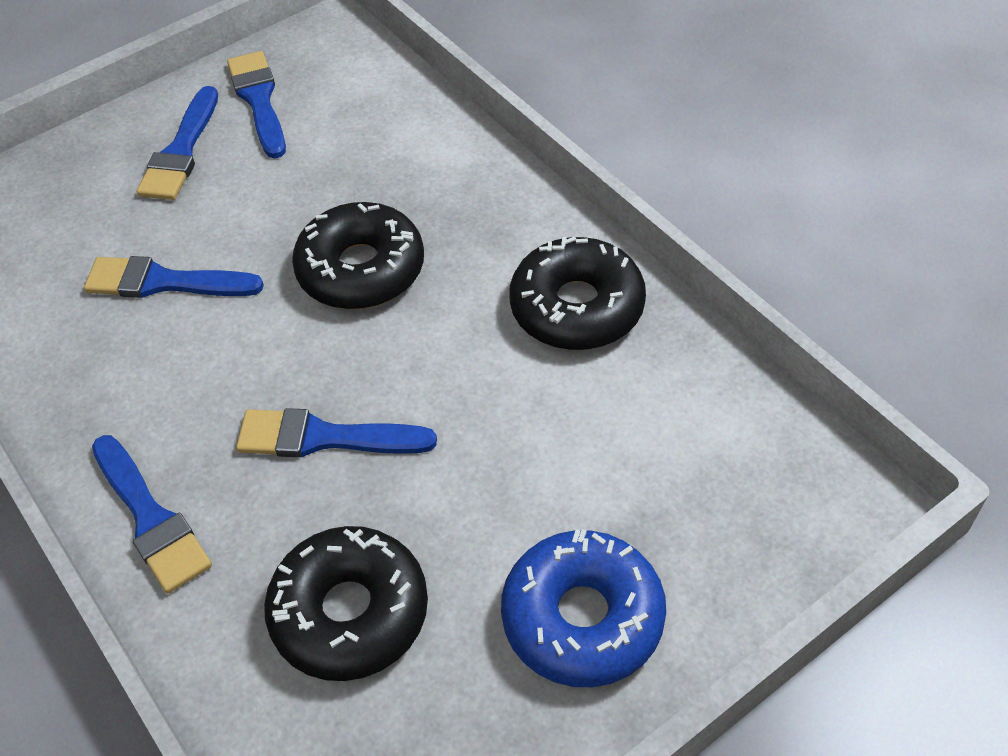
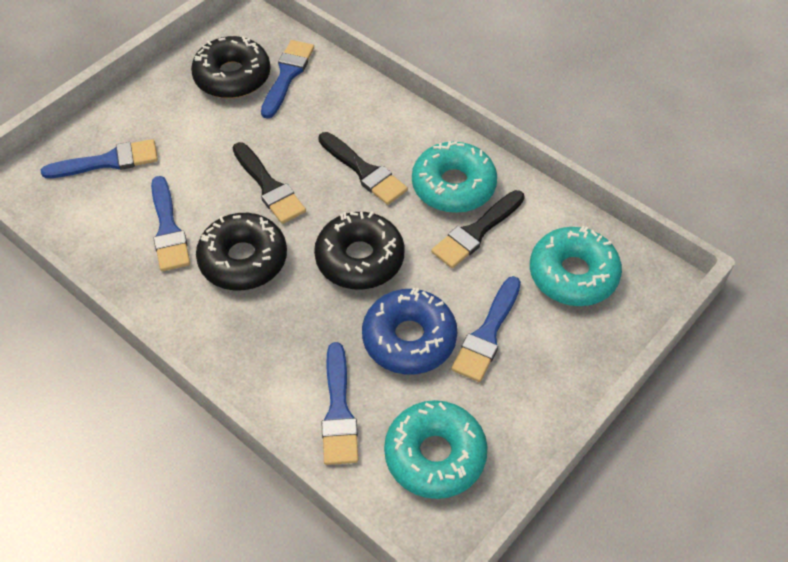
black brush: 0 -> 3
turquoise donut: 0 -> 3

